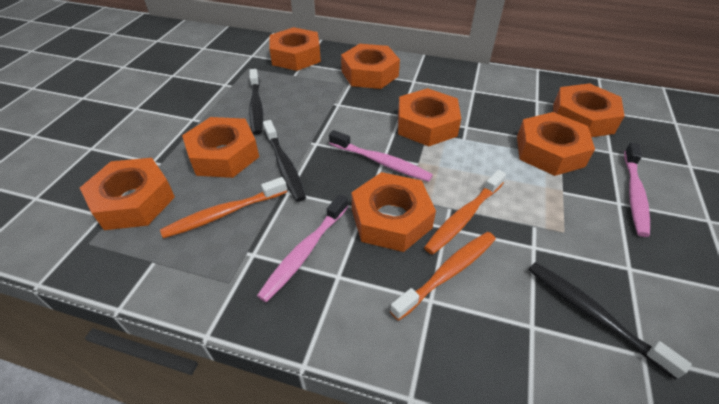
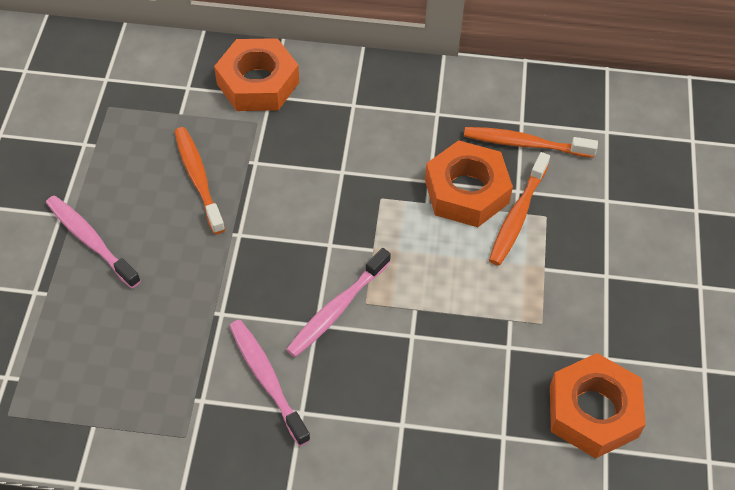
black toothbrush: 3 -> 0
orange nut: 8 -> 3

